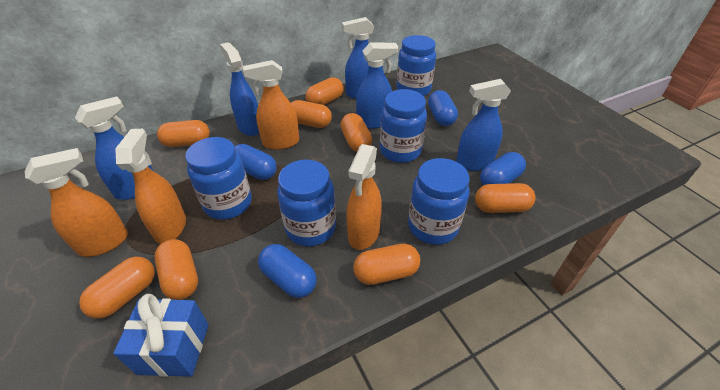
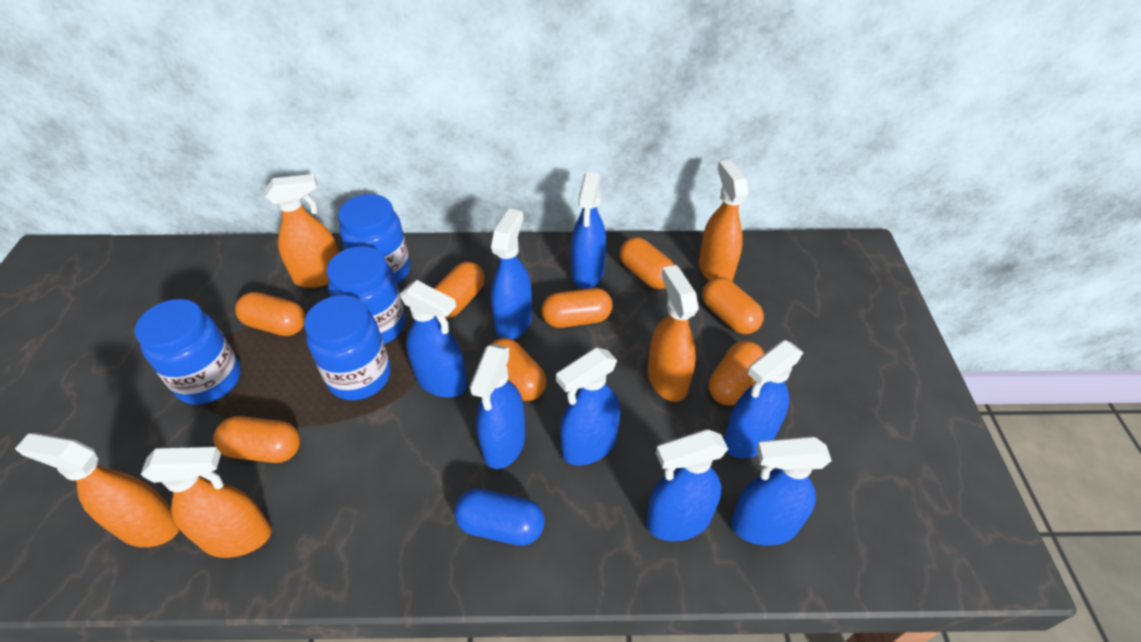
blue capsule: 4 -> 1
blue gift: 1 -> 0
blue jar: 5 -> 4
blue spray bottle: 5 -> 8
orange spray bottle: 4 -> 5

